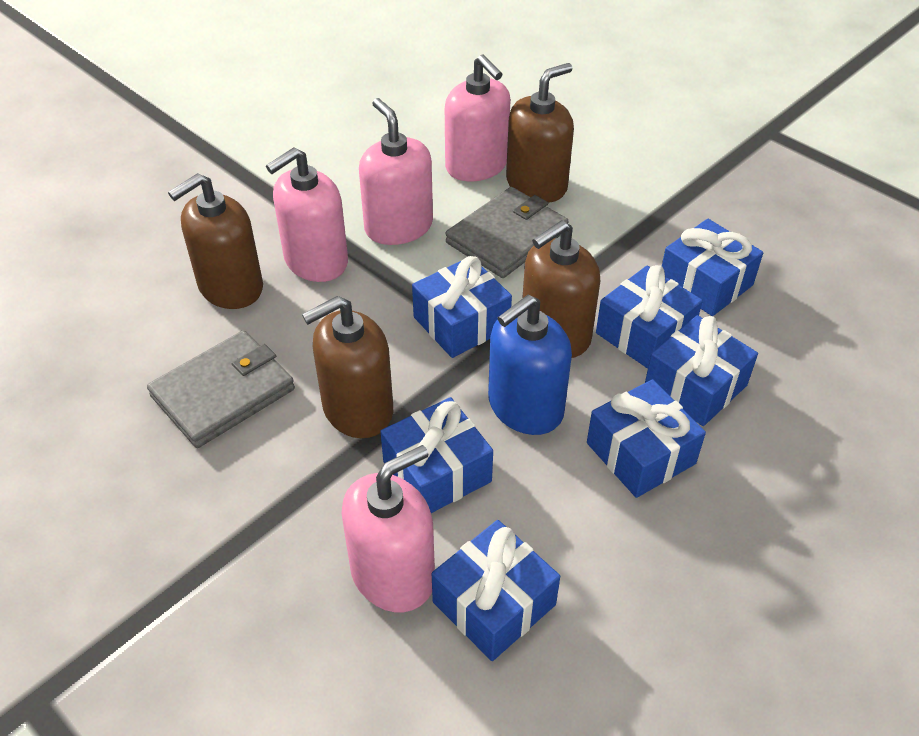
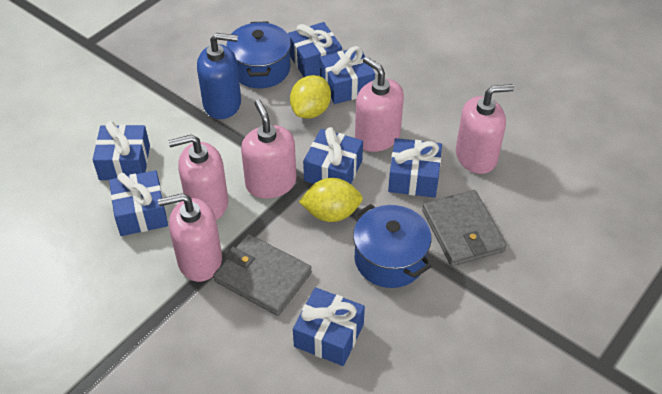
blue pot: 0 -> 2
brown soap dispenser: 4 -> 0
pink soap dispenser: 4 -> 5
yellow lemon: 0 -> 2

